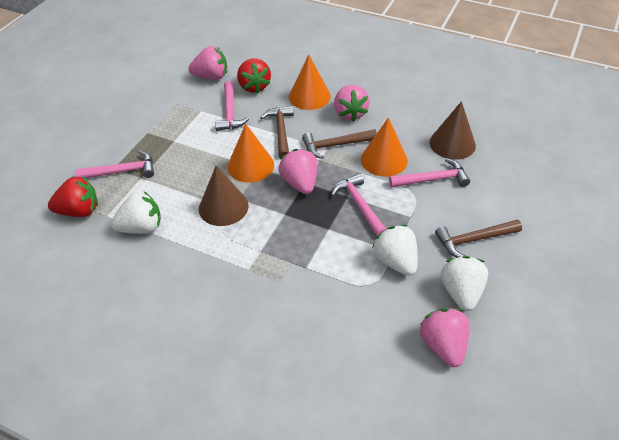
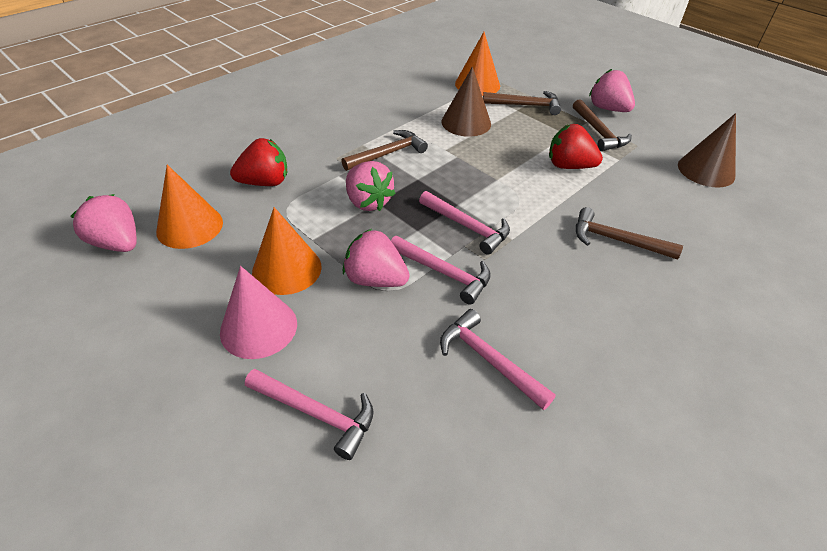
brown hammer: 3 -> 4
pink cone: 0 -> 1
white strawberry: 3 -> 0

